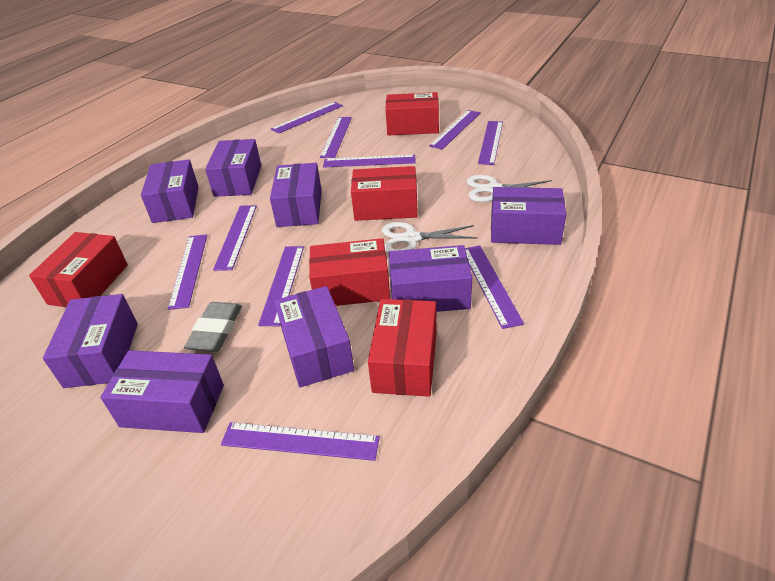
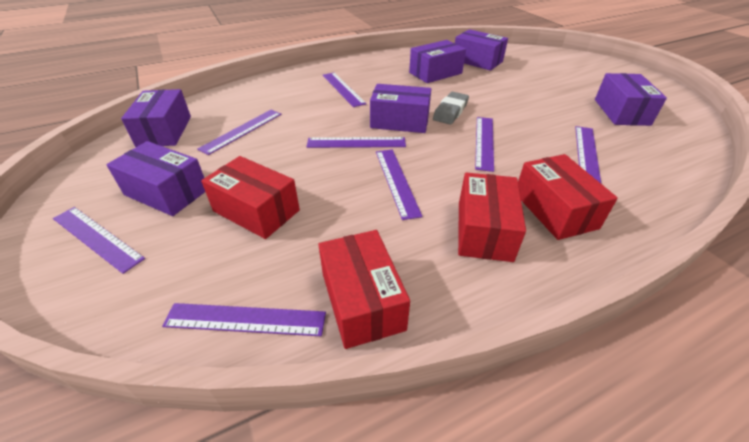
purple box: 8 -> 6
purple ruler: 10 -> 8
red box: 5 -> 4
white scissors: 2 -> 0

